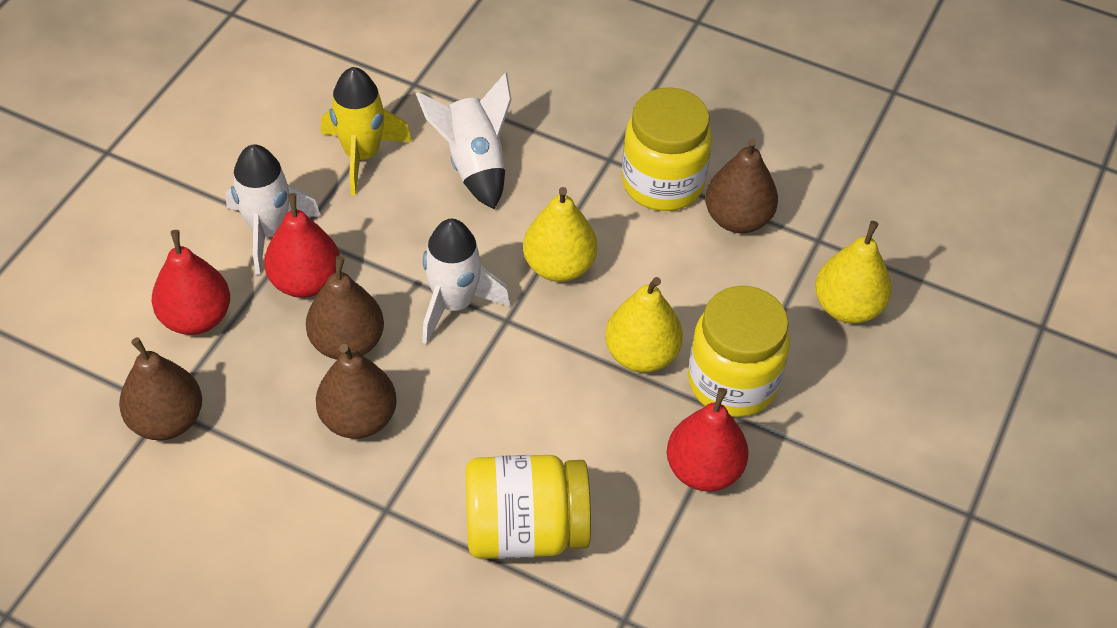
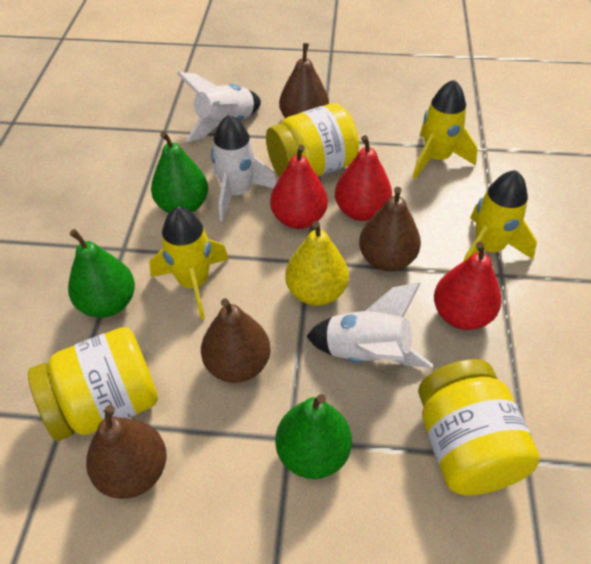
green pear: 0 -> 3
yellow pear: 3 -> 1
yellow rocket: 1 -> 3

